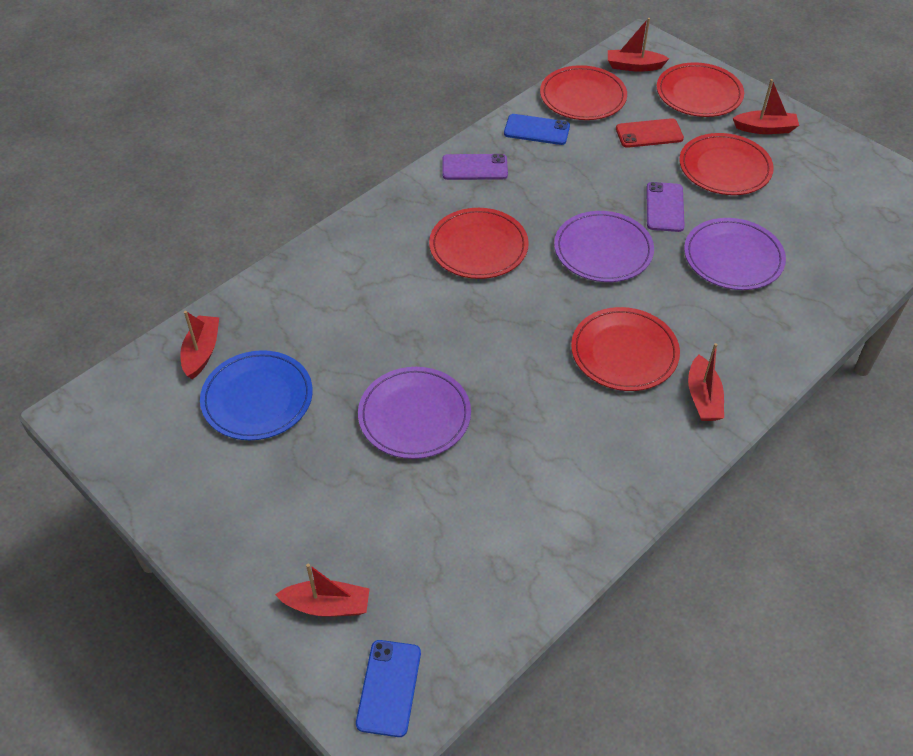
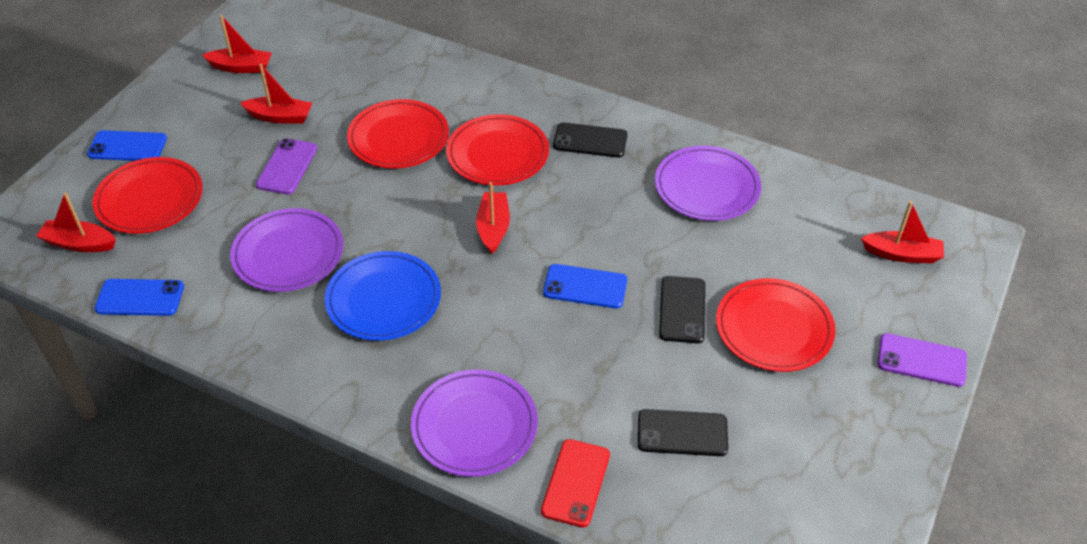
black phone: 0 -> 3
blue phone: 2 -> 3
red plate: 5 -> 4

